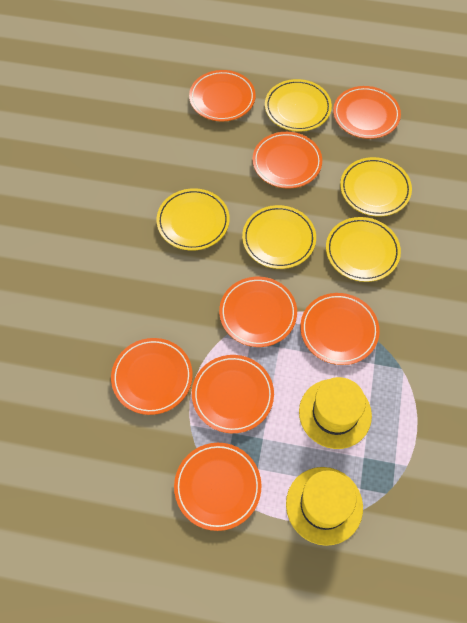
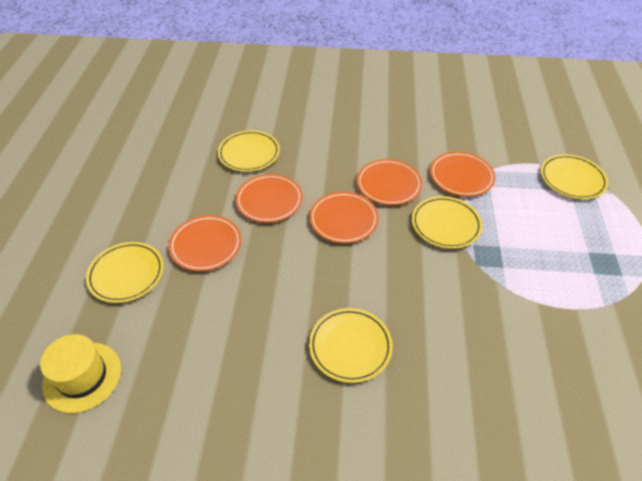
orange plate: 8 -> 5
yellow hat: 2 -> 1

